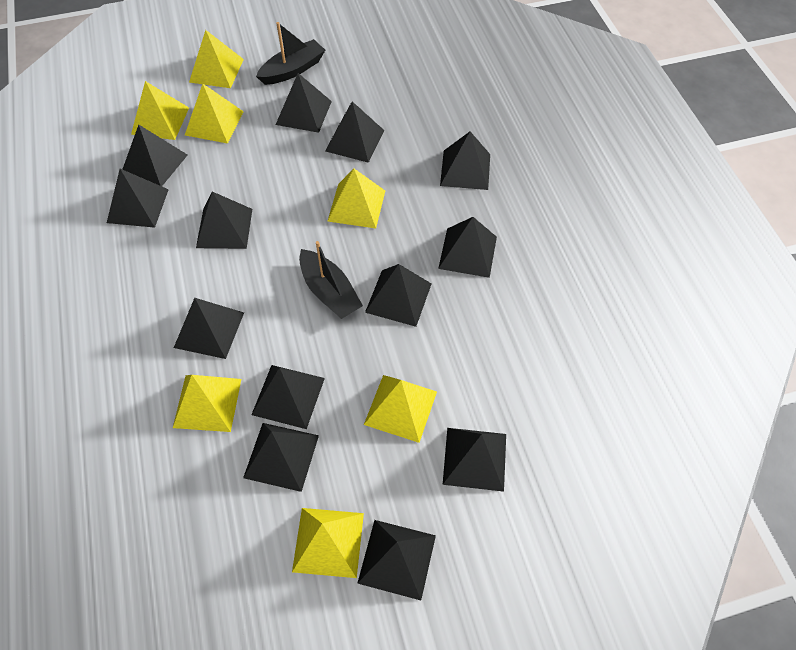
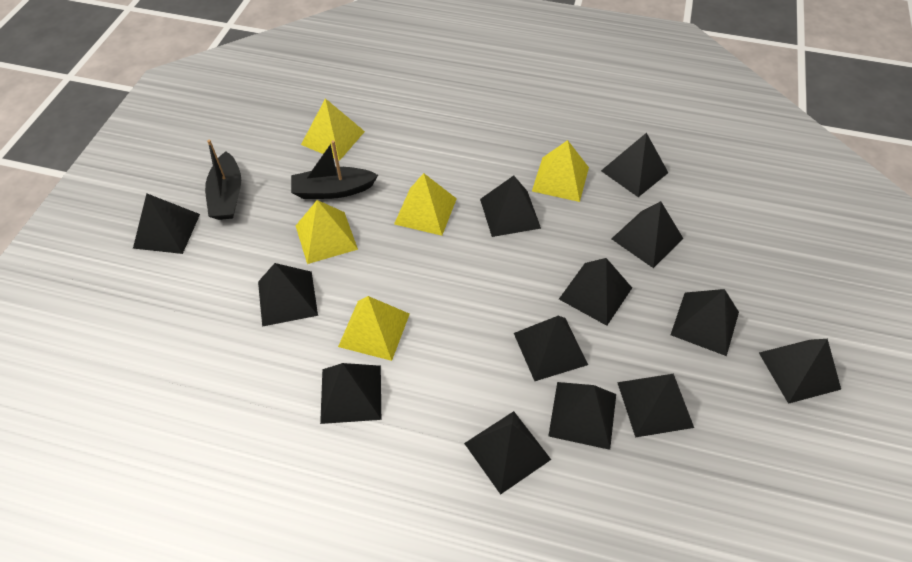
yellow pyramid: 7 -> 5

